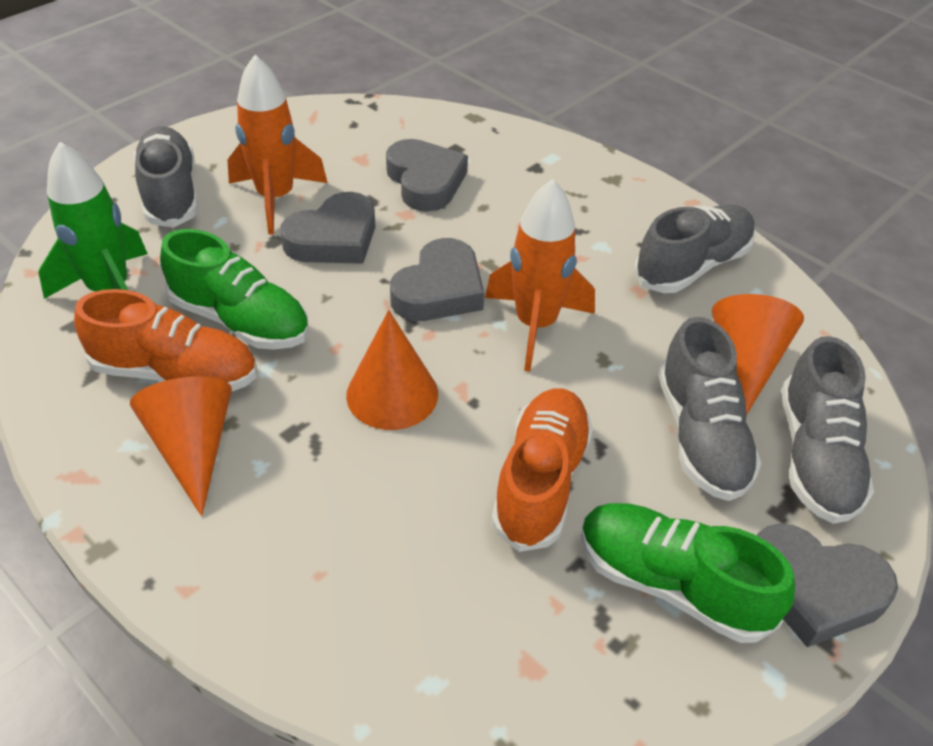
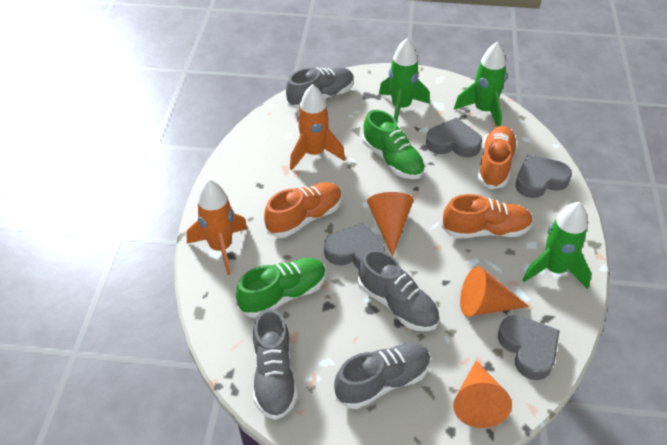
green rocket: 1 -> 3
orange shoe: 2 -> 3

